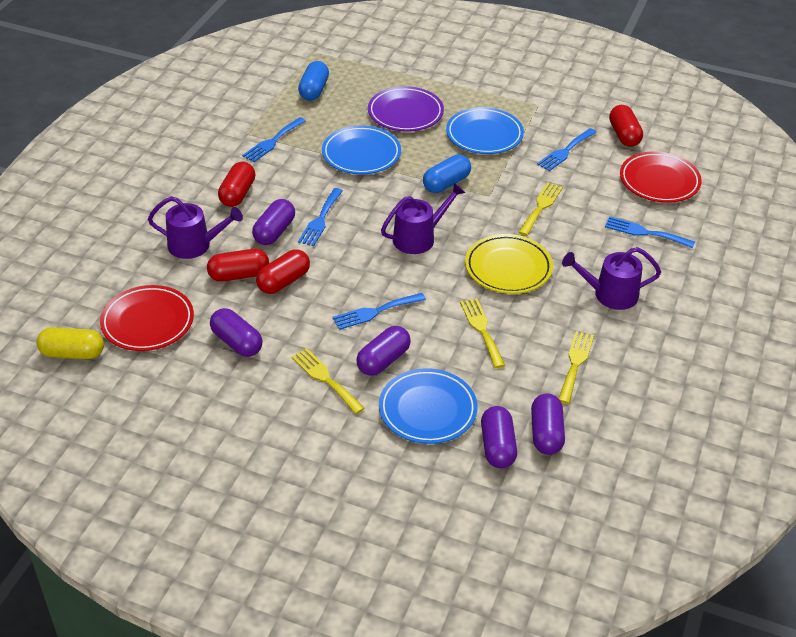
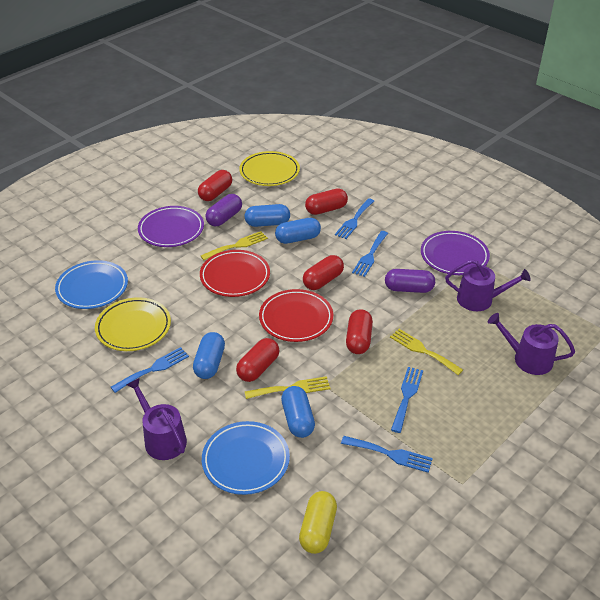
blue capsule: 2 -> 4
blue plate: 3 -> 2
purple capsule: 5 -> 2
purple plate: 1 -> 2
red capsule: 4 -> 5
yellow fork: 4 -> 3
yellow plate: 1 -> 2

